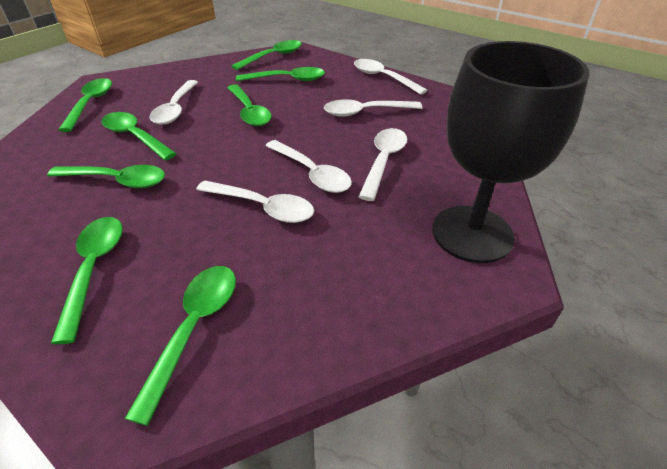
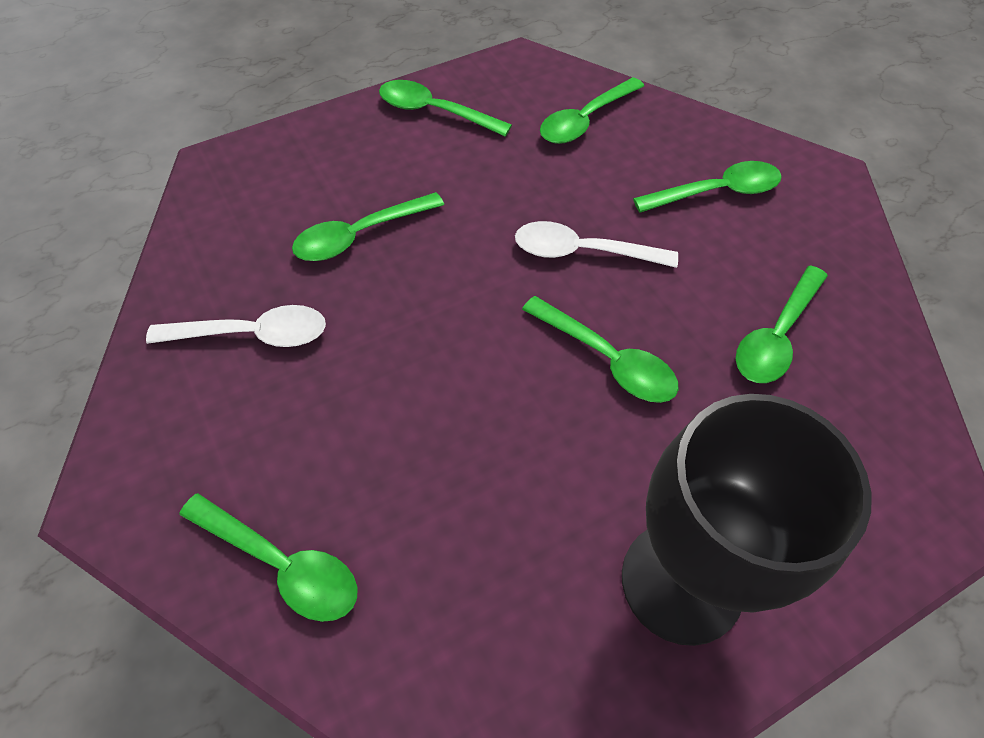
green spoon: 8 -> 7
white spoon: 6 -> 2

